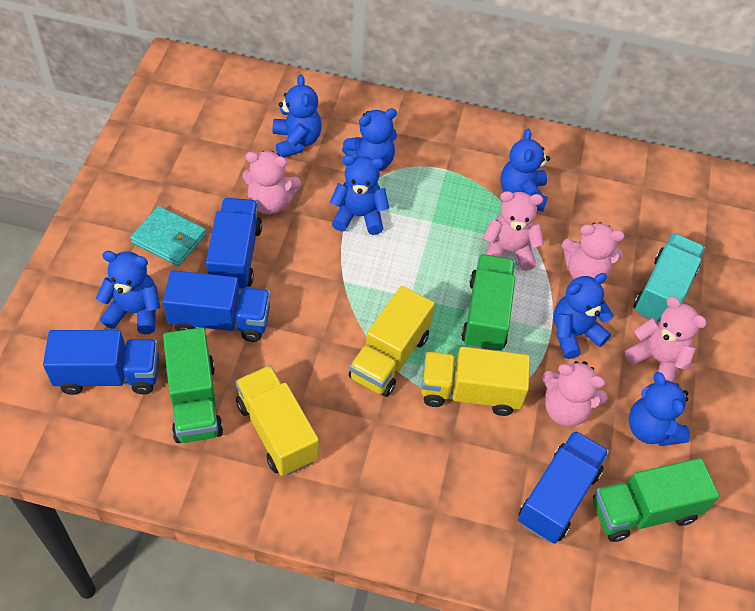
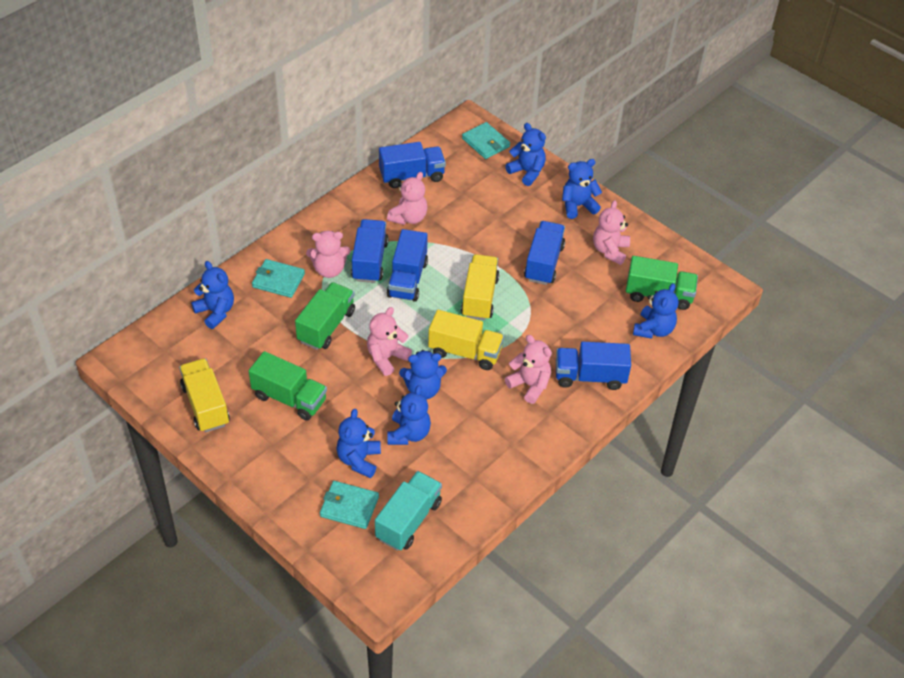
blue truck: 4 -> 5
turquoise wallet: 1 -> 3

